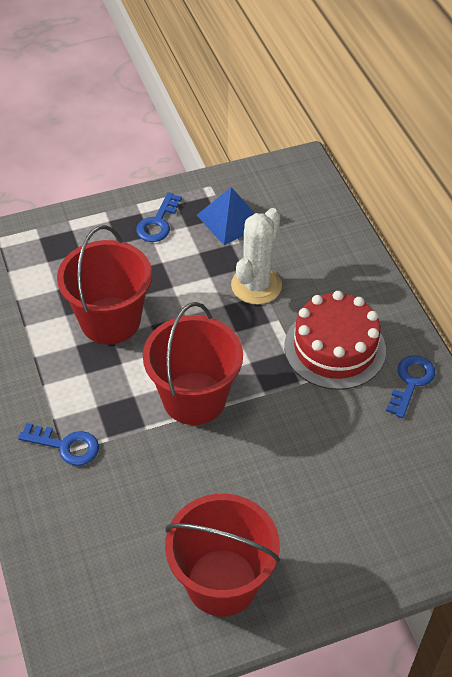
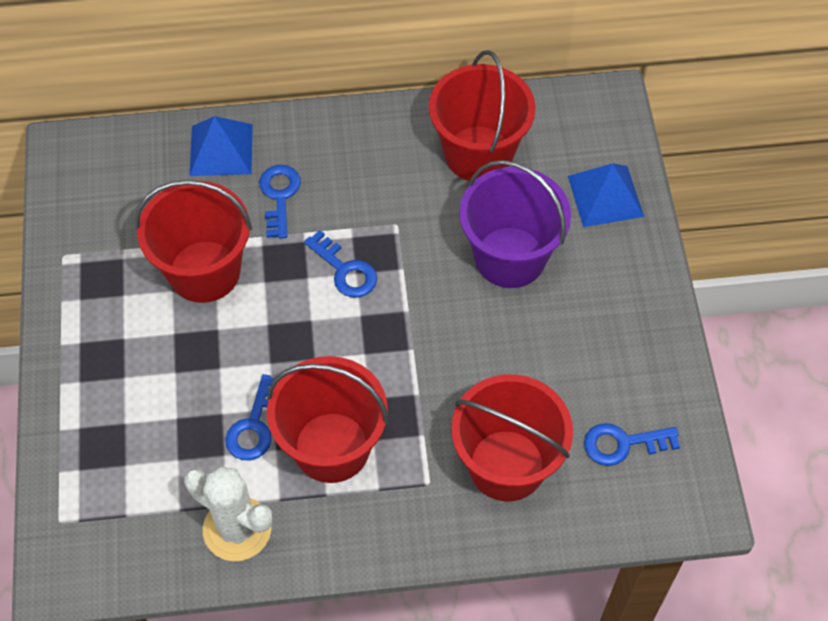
blue key: 3 -> 4
blue pyramid: 1 -> 2
purple bucket: 0 -> 1
red bucket: 3 -> 4
red cake: 1 -> 0

